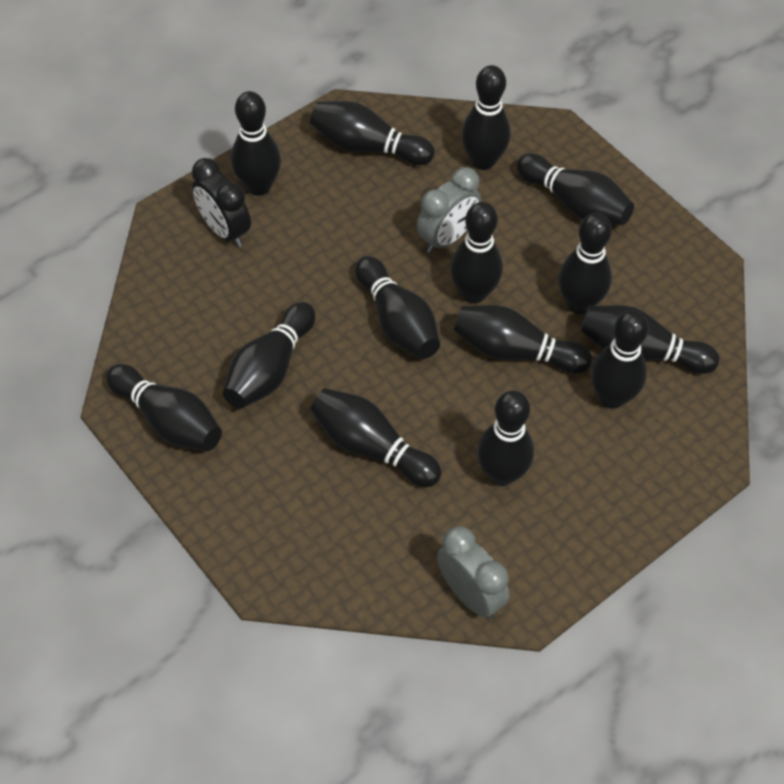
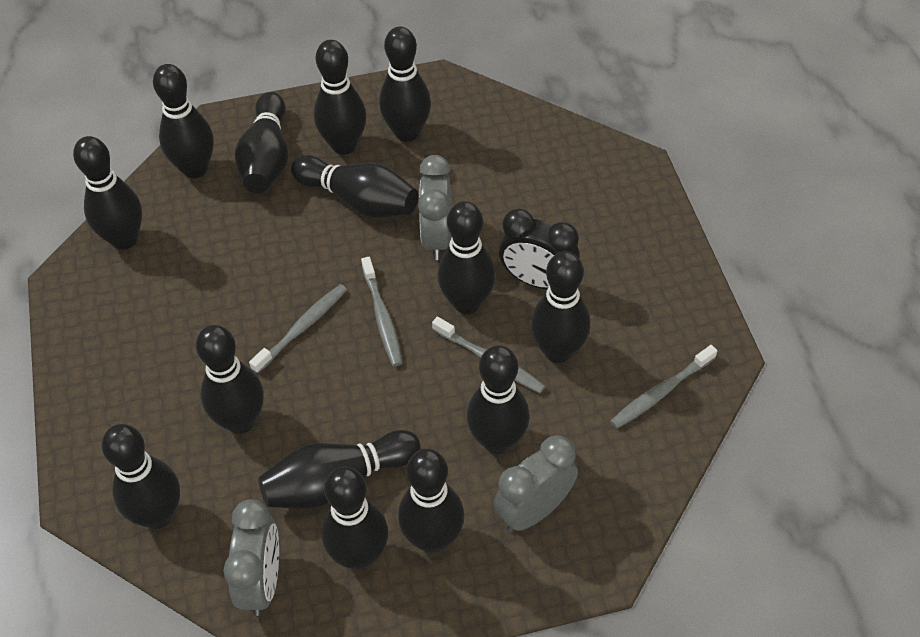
grey clock: 2 -> 3
grey toothbrush: 0 -> 4

